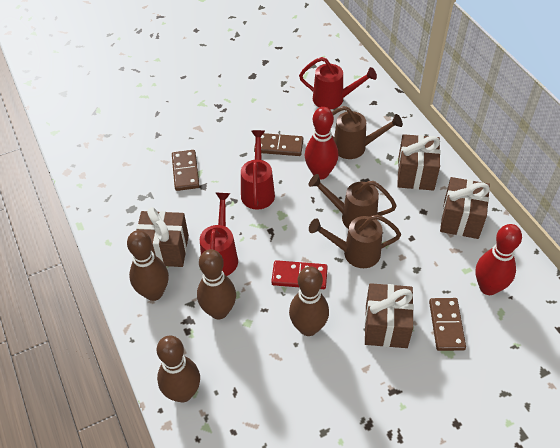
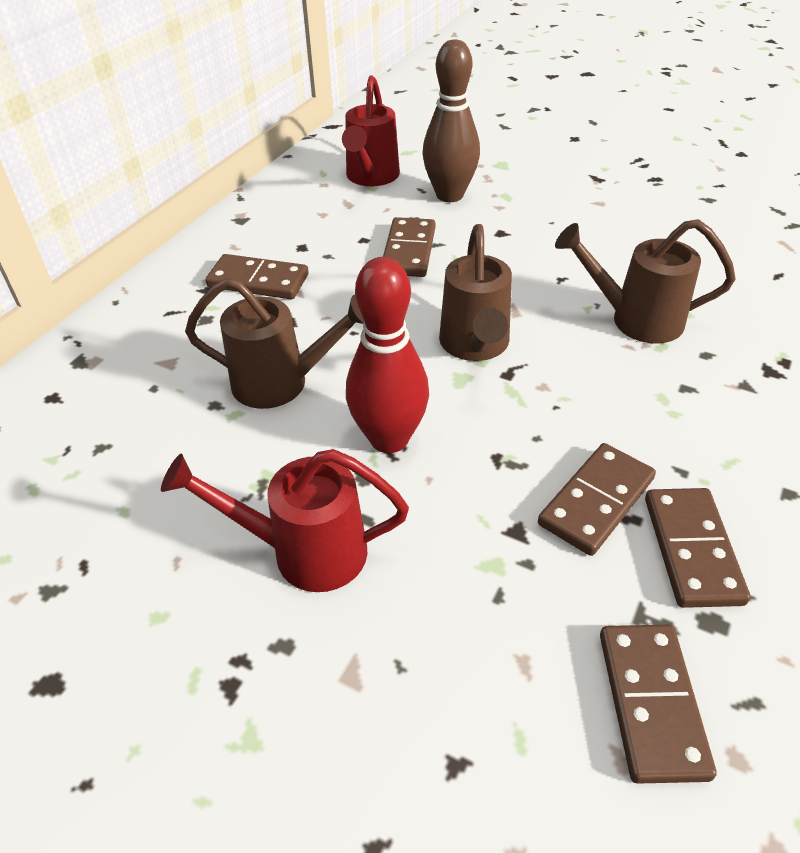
brown bowling pin: 4 -> 1
brown domino: 3 -> 5
brown gift: 4 -> 0
red bowling pin: 2 -> 1
red domino: 1 -> 0
red watering can: 3 -> 2

